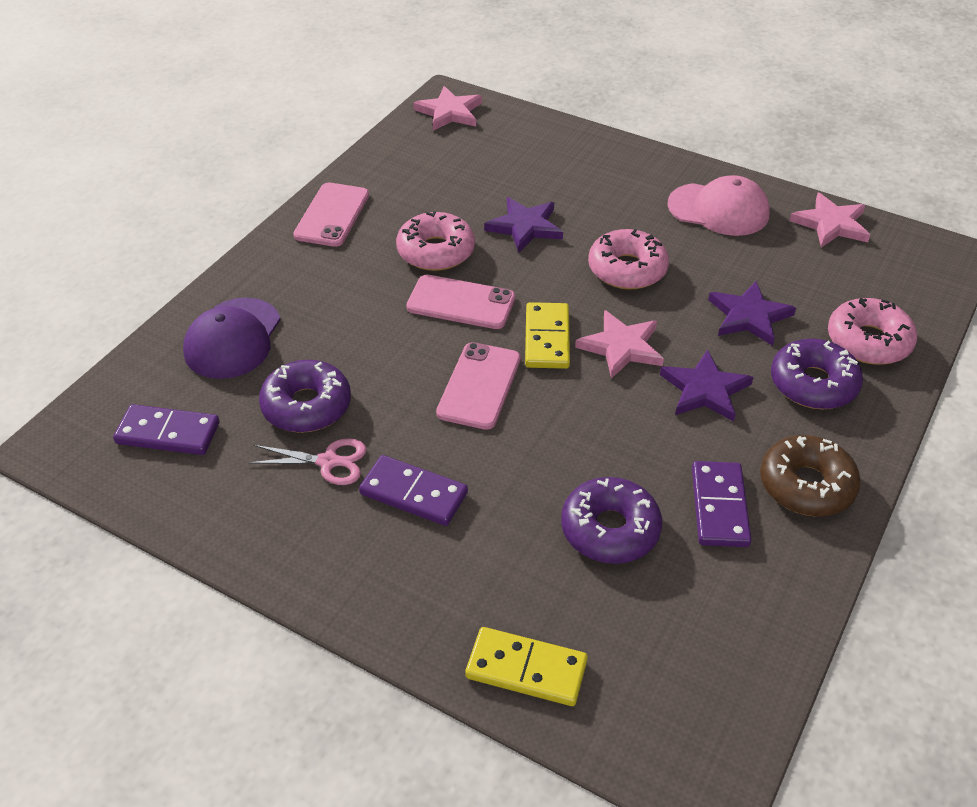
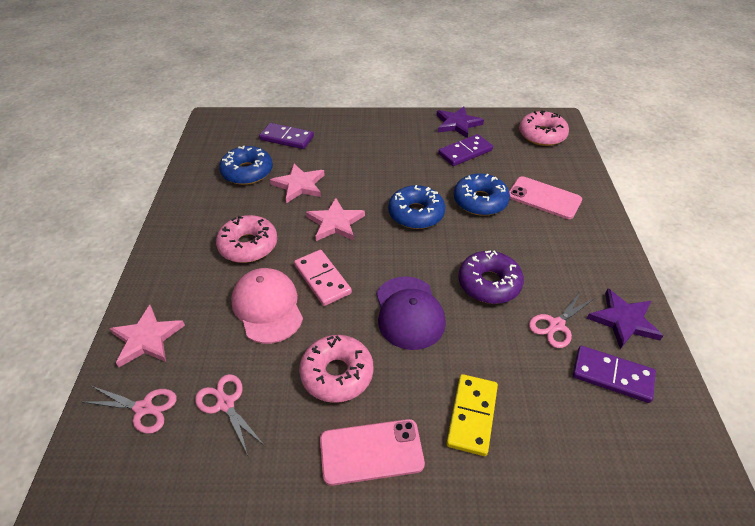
blue donut: 0 -> 3
brown donut: 1 -> 0
pink domino: 0 -> 1
pink phone: 3 -> 2
pink scissors: 1 -> 3
purple donut: 3 -> 1
purple star: 3 -> 2
yellow domino: 2 -> 1

